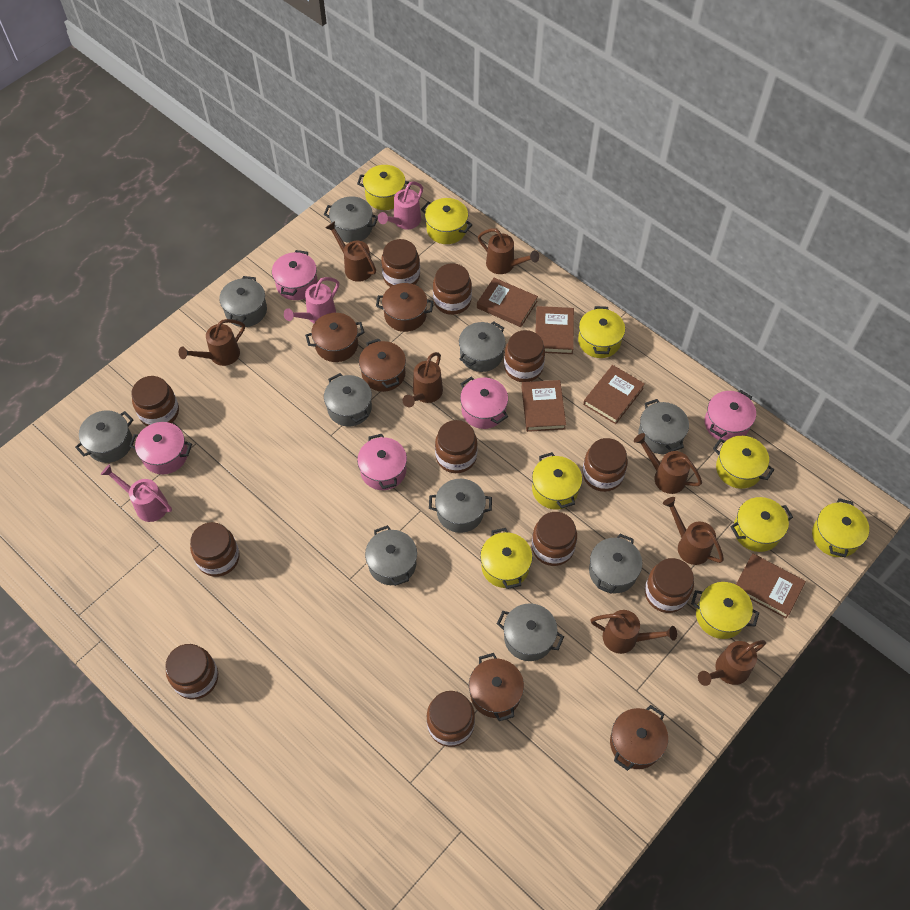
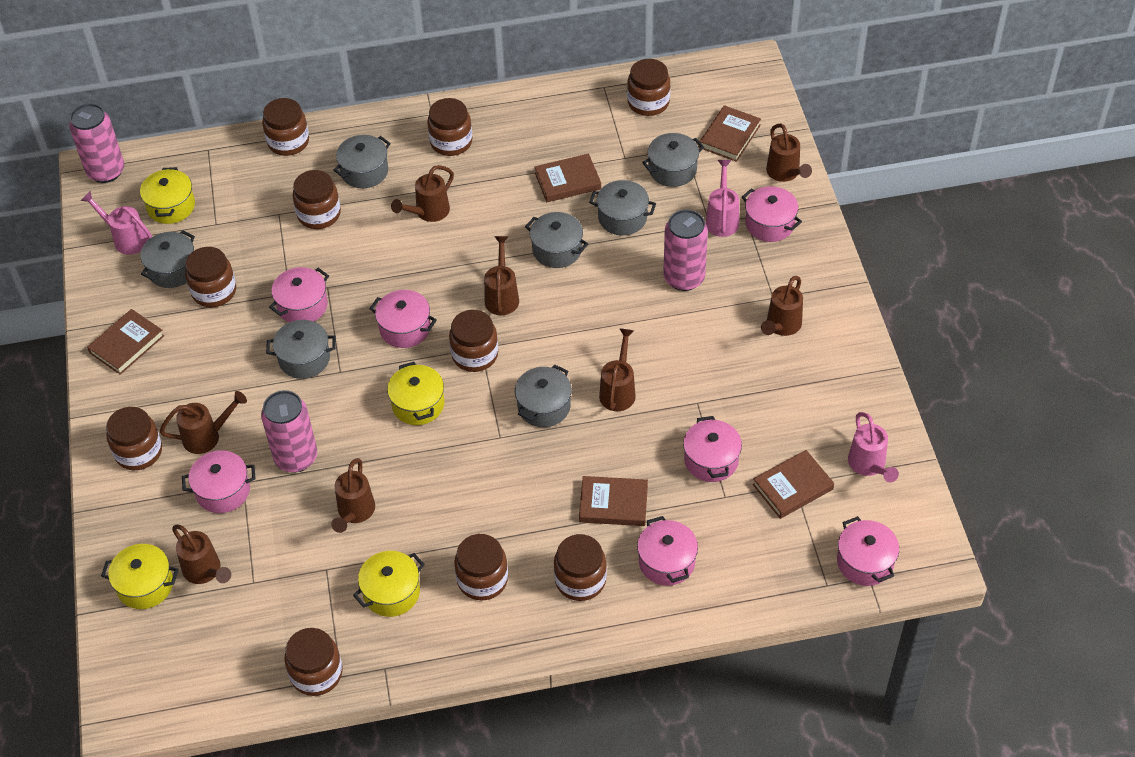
brown jar: 11 -> 10
brown pot: 5 -> 0
grey pot: 10 -> 7
pink can: 0 -> 3
pink pot: 5 -> 7
yellow pot: 9 -> 4

